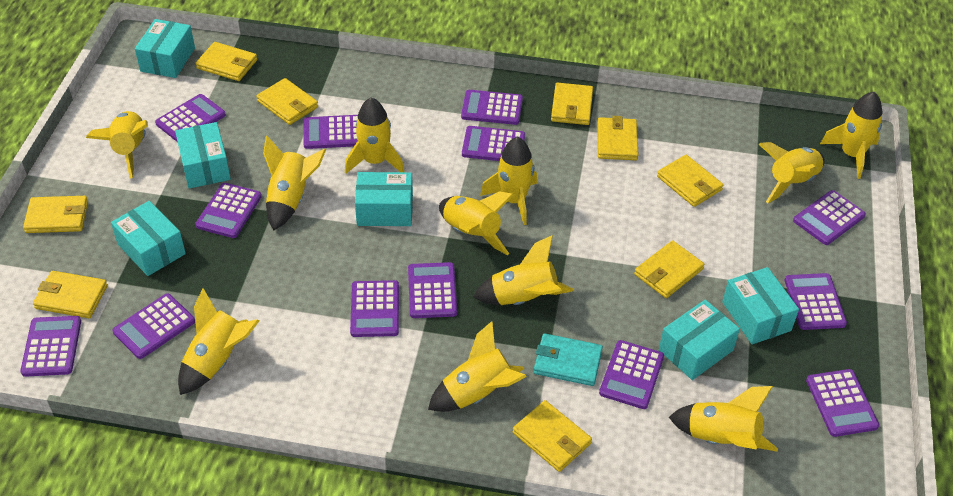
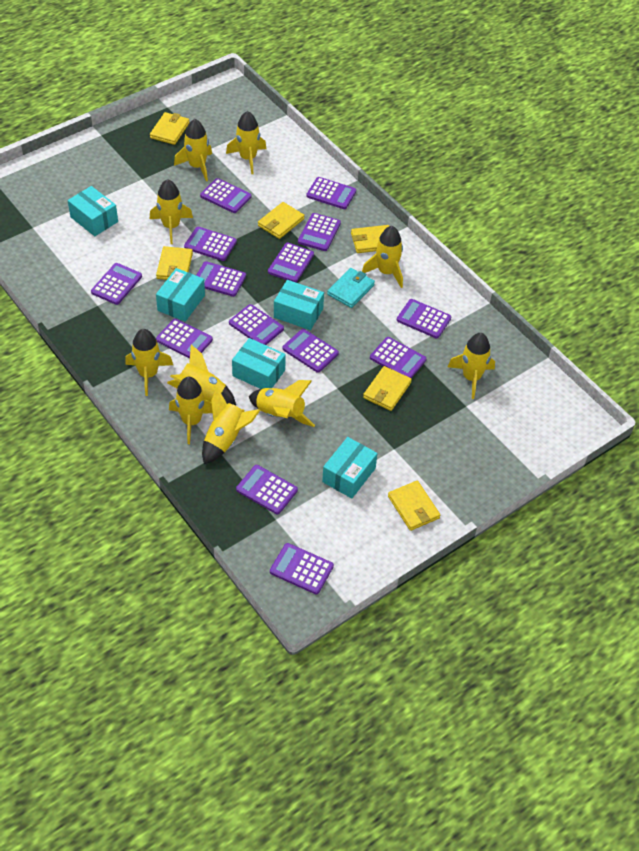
purple calculator: 13 -> 14
turquoise box: 6 -> 5
yellow rocket: 11 -> 10
yellow wallet: 9 -> 6

